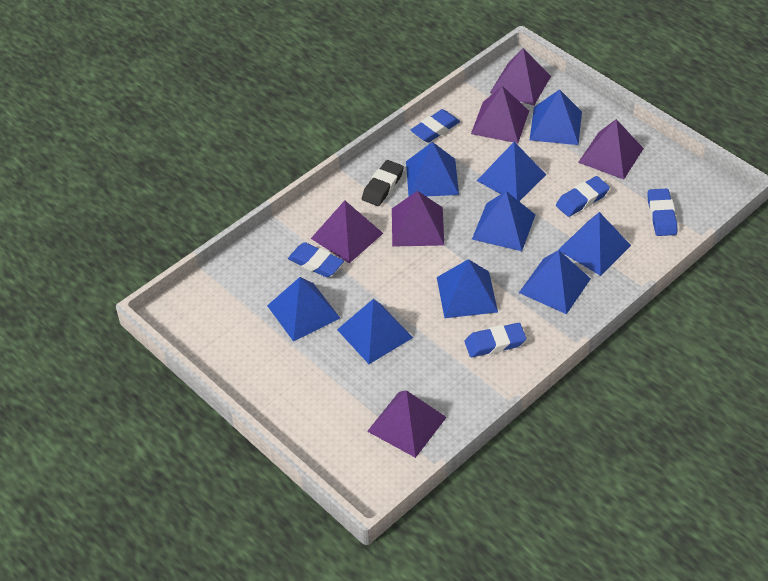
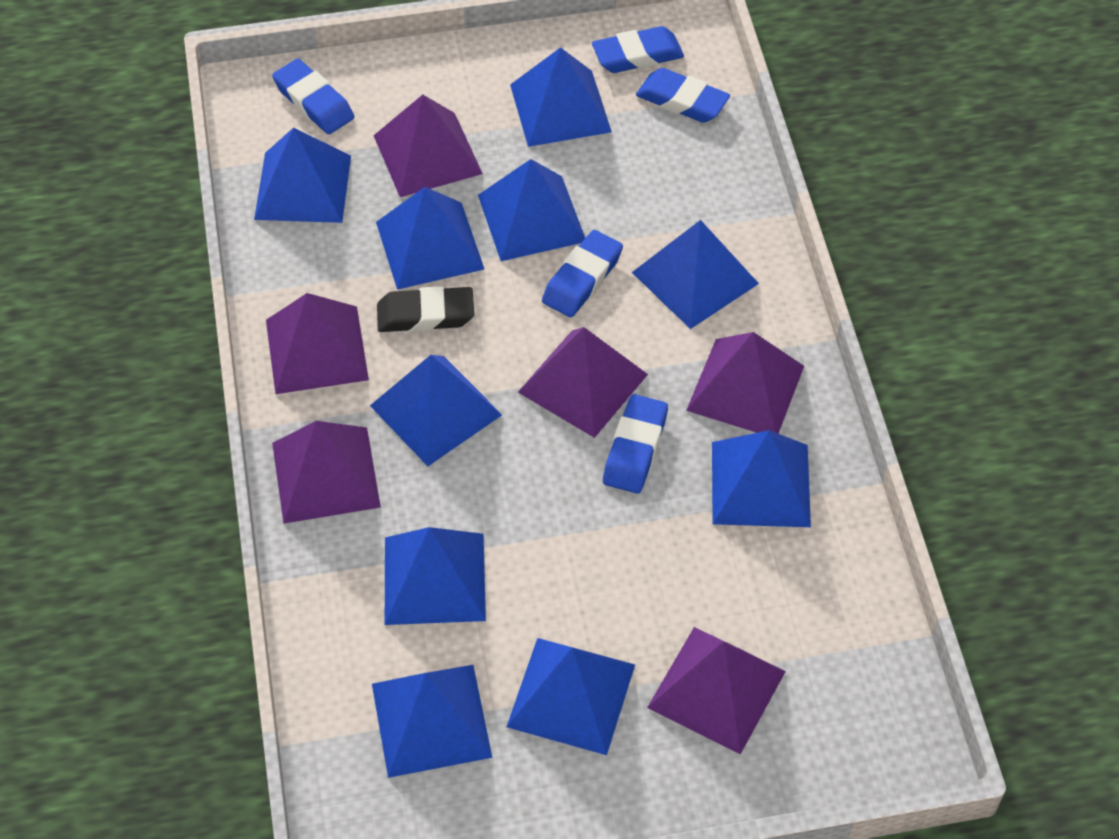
blue pyramid: 9 -> 10

